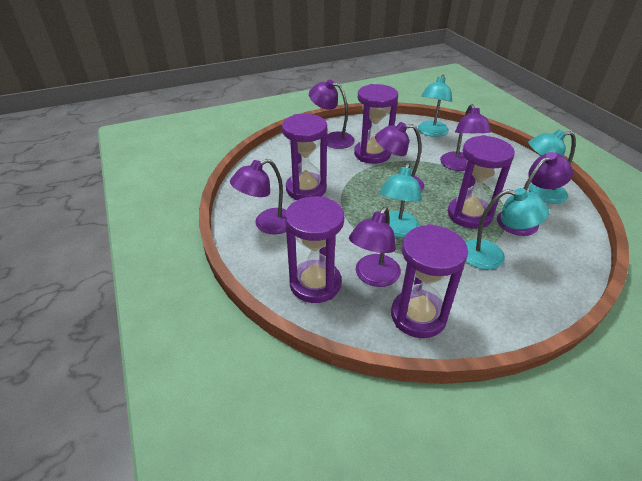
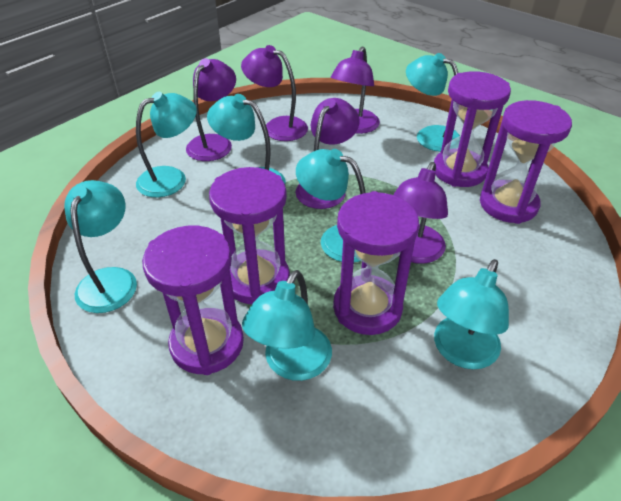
purple lamp: 6 -> 5
turquoise lamp: 4 -> 7

